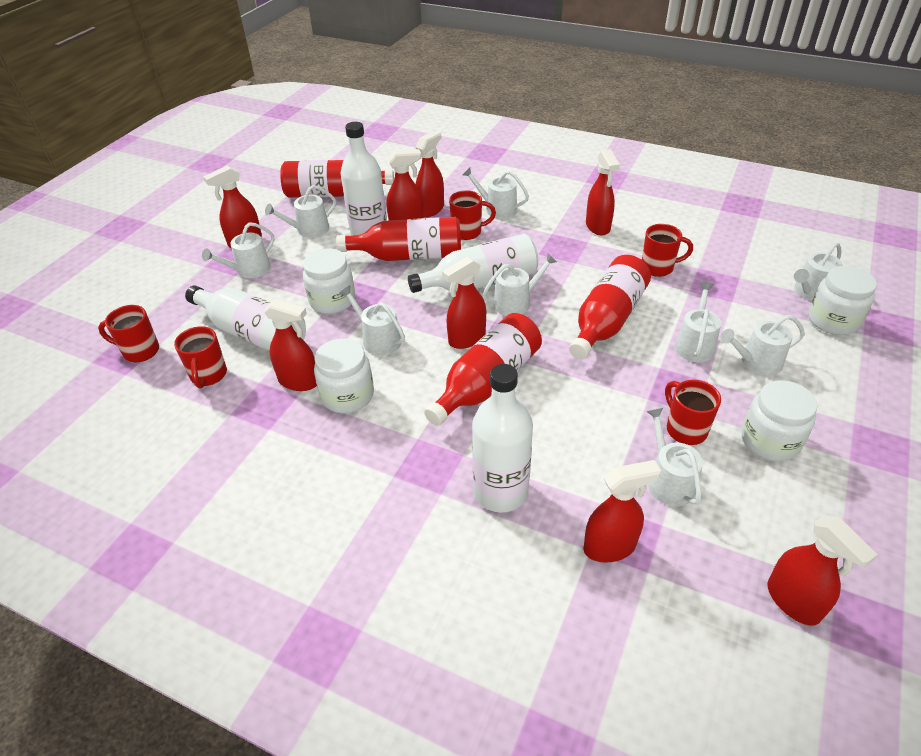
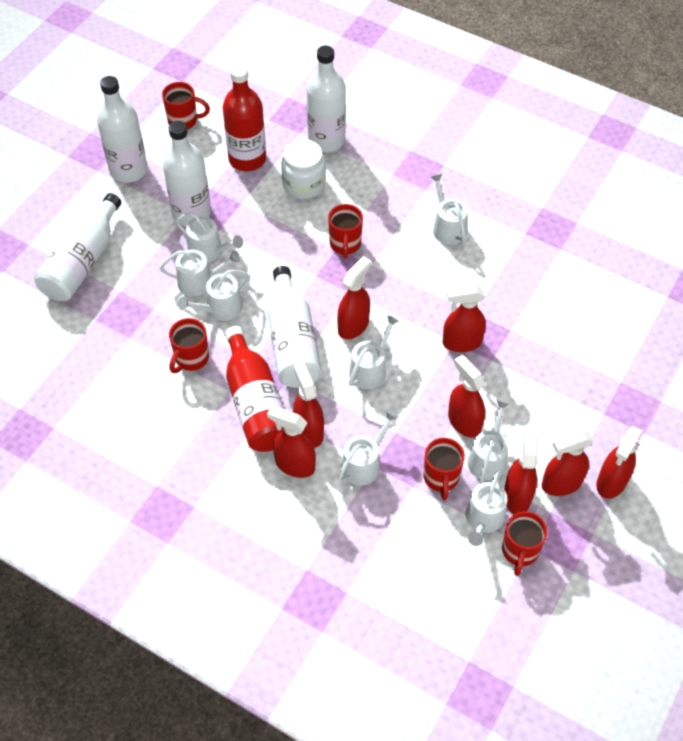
red bottle: 4 -> 2
white bottle: 4 -> 5
white jar: 4 -> 1
white watering can: 9 -> 8

